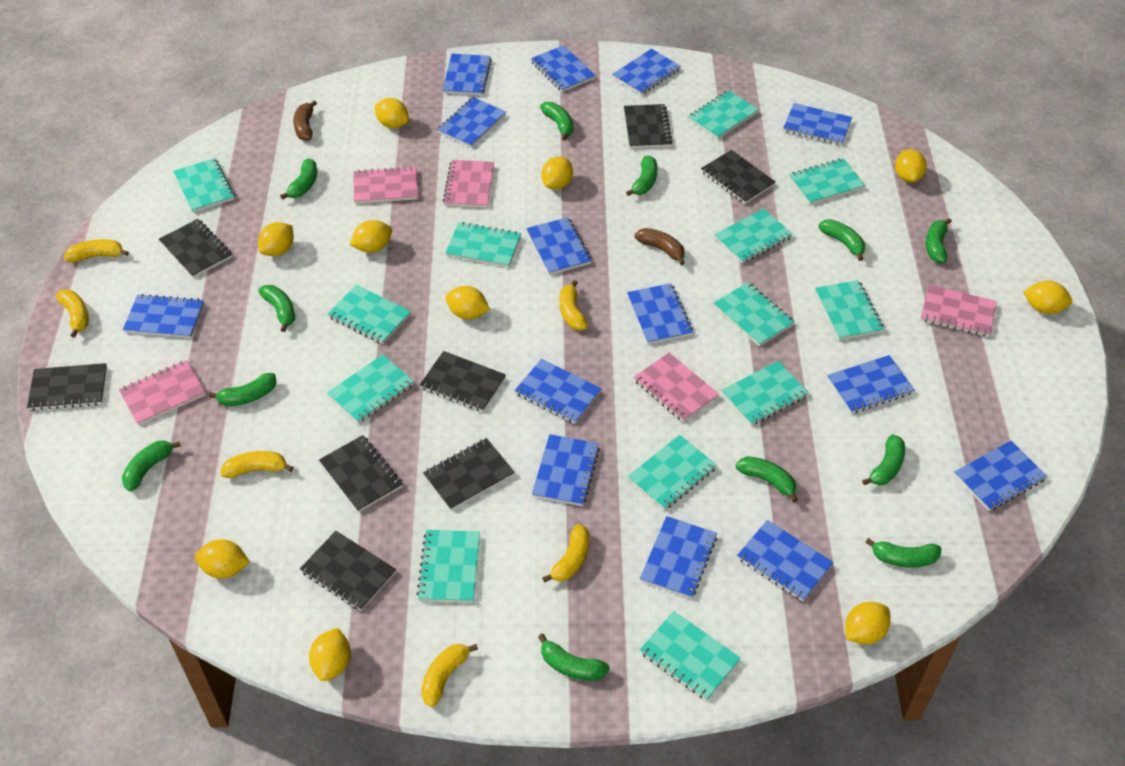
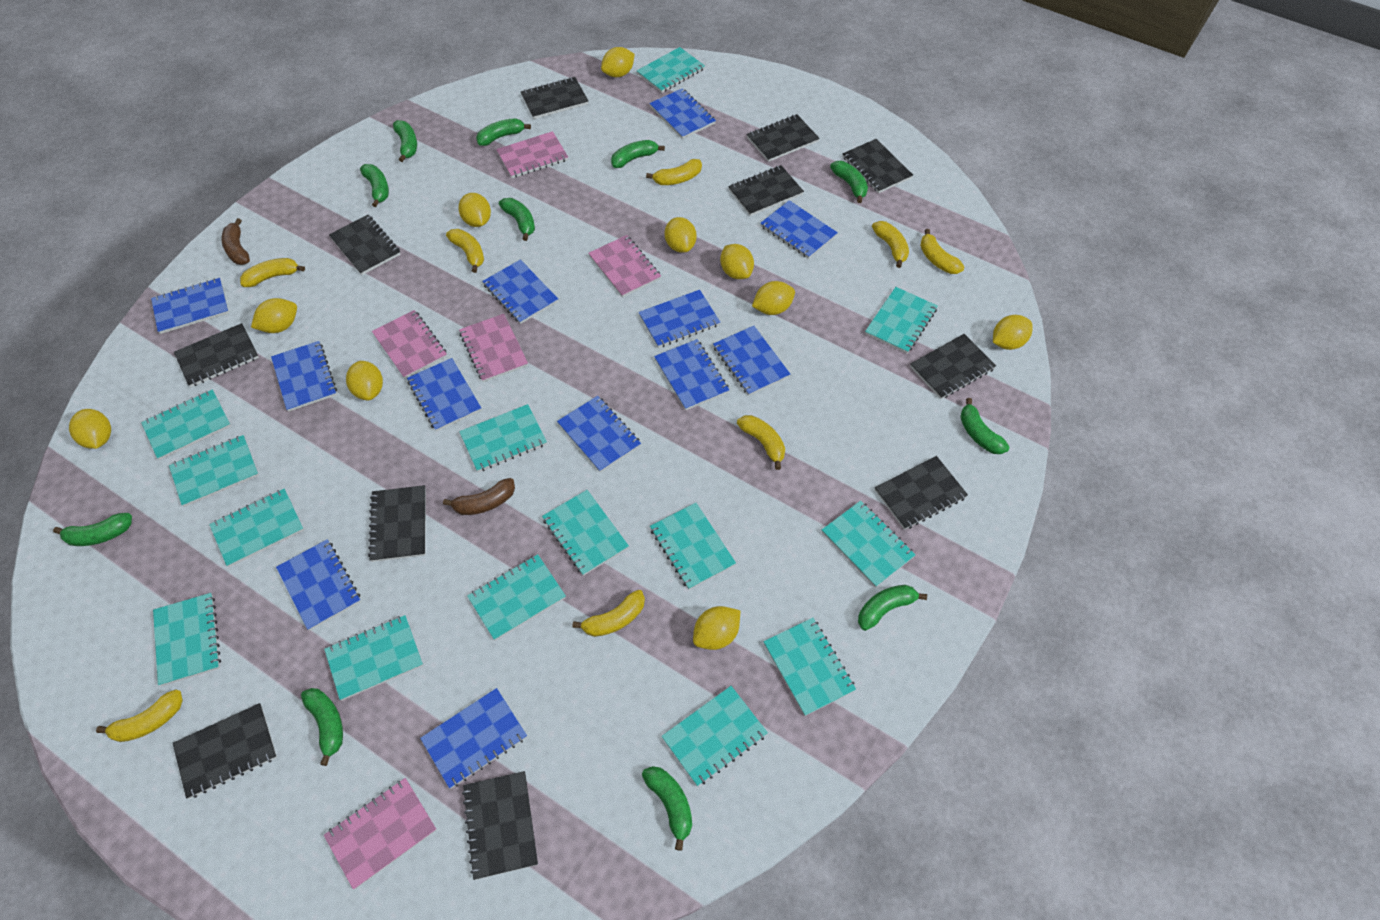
black notebook: 8 -> 11
blue notebook: 14 -> 12
green banana: 12 -> 11
turquoise notebook: 13 -> 14
yellow banana: 6 -> 8

